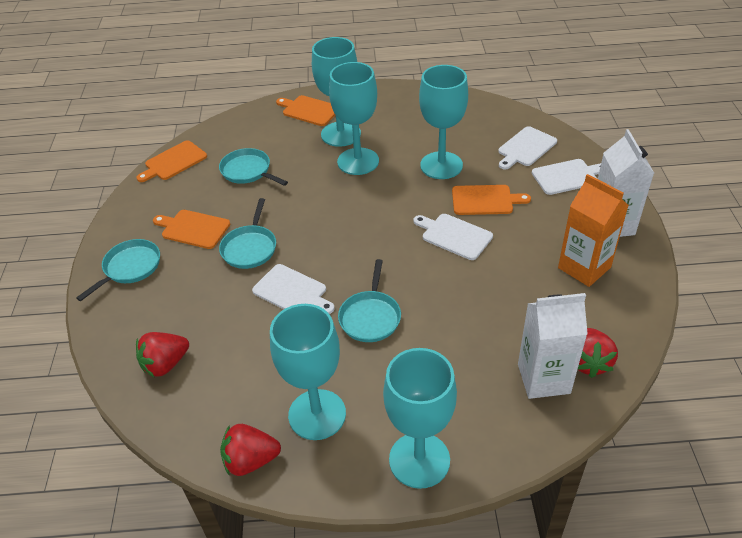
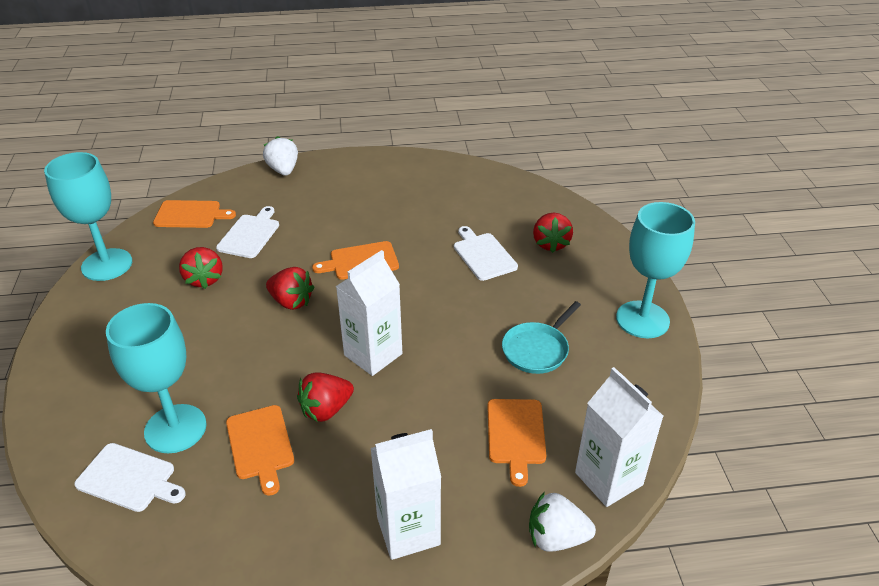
orange carton: 1 -> 0
red strawberry: 3 -> 4
turquoise goblet: 5 -> 3
turquoise pan: 4 -> 1
white carton: 2 -> 3
white cutting board: 4 -> 3
white strawberry: 0 -> 2

